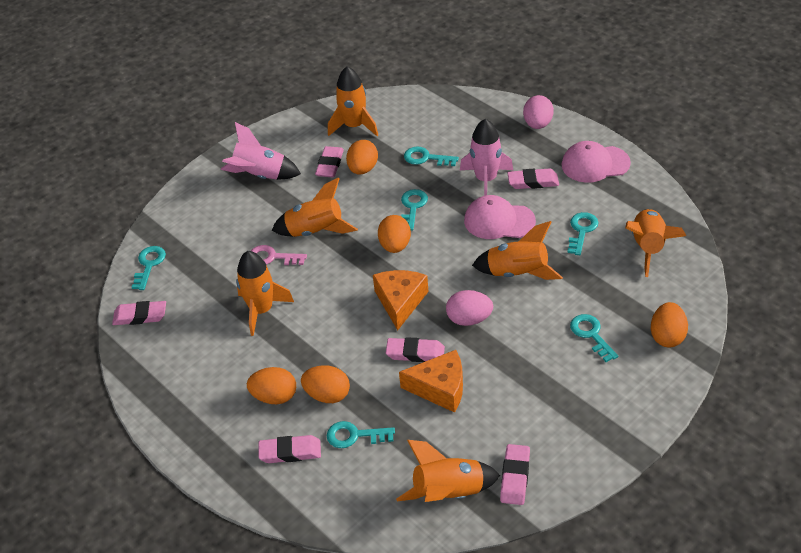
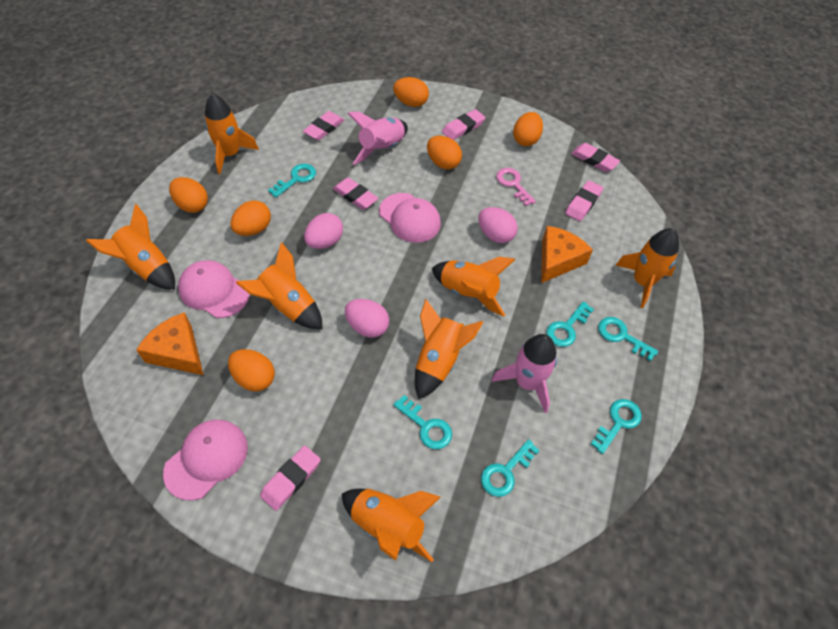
orange egg: 5 -> 6
orange rocket: 6 -> 7
pink cap: 2 -> 3
pink egg: 2 -> 3

